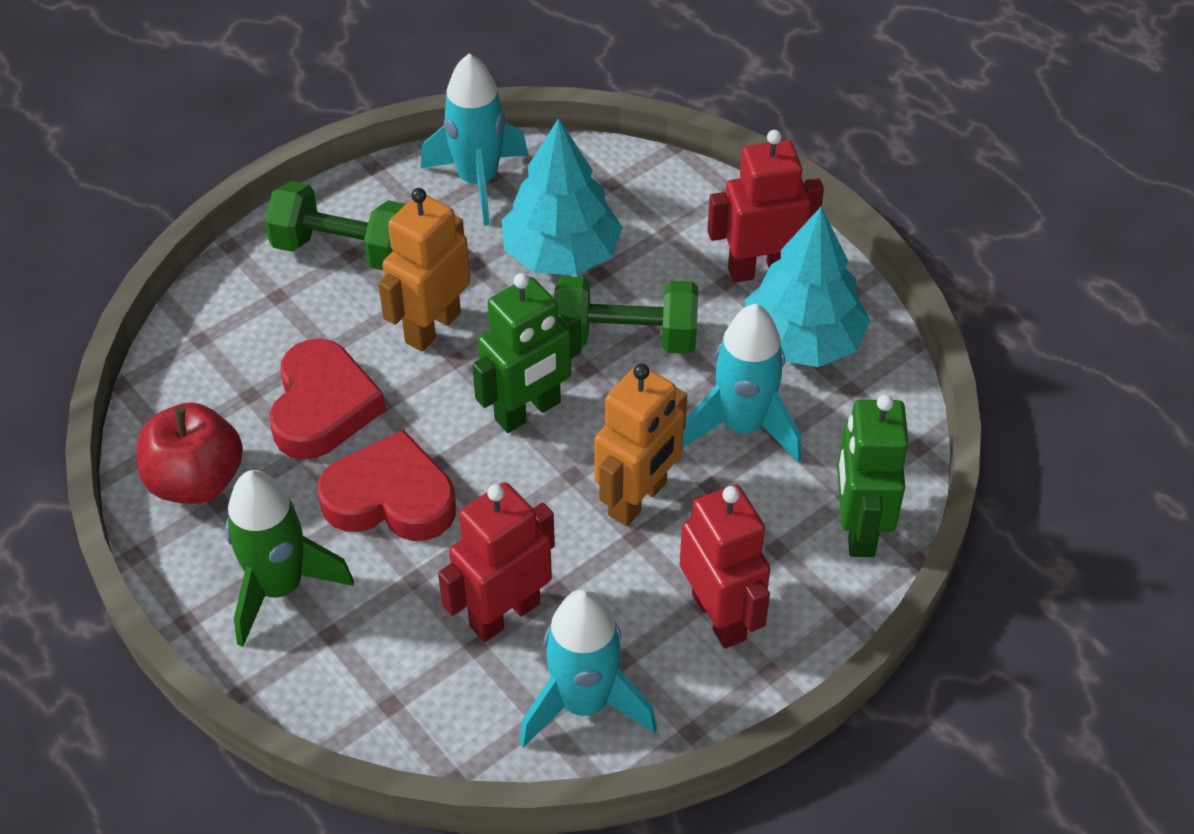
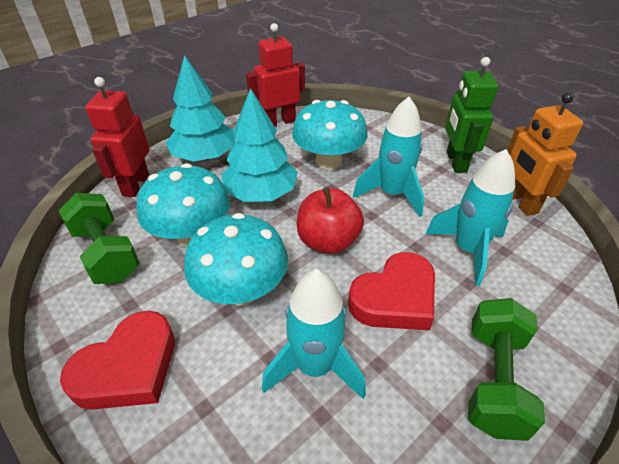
green robot: 2 -> 1
green rocket: 1 -> 0
orange robot: 2 -> 1
red robot: 3 -> 2
turquoise mushroom: 0 -> 3

